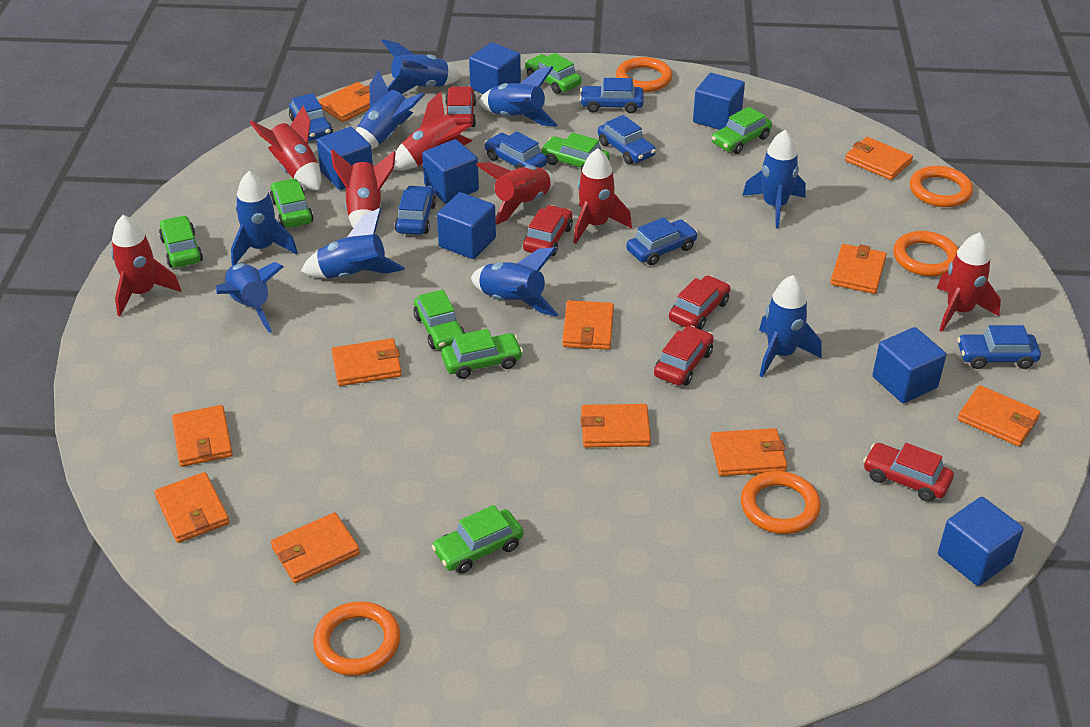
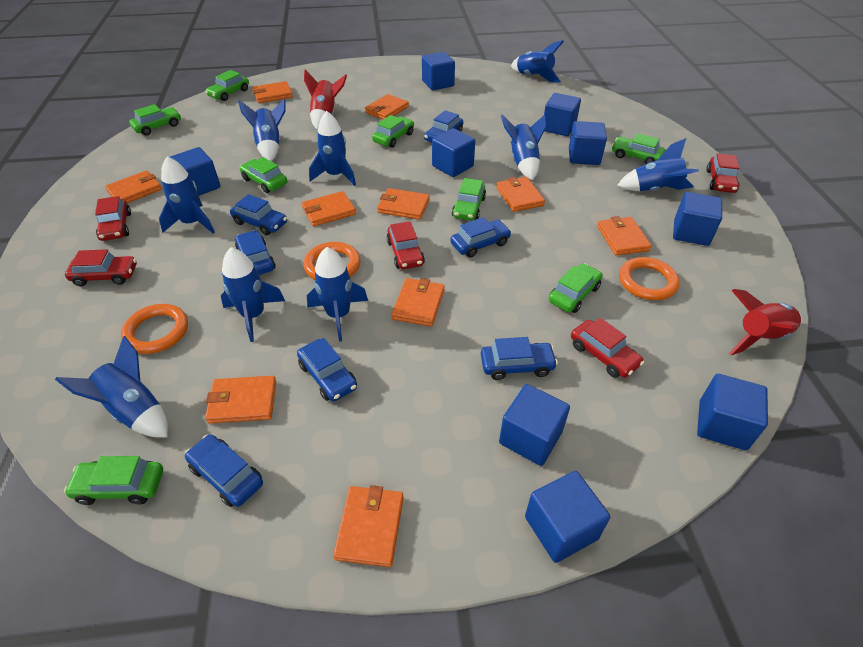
blue cube: 7 -> 9
orange ring: 5 -> 3
orange wallet: 11 -> 10
red rocket: 7 -> 2

